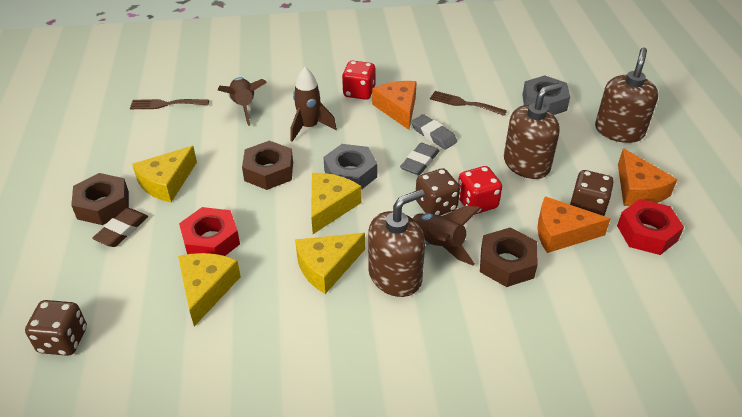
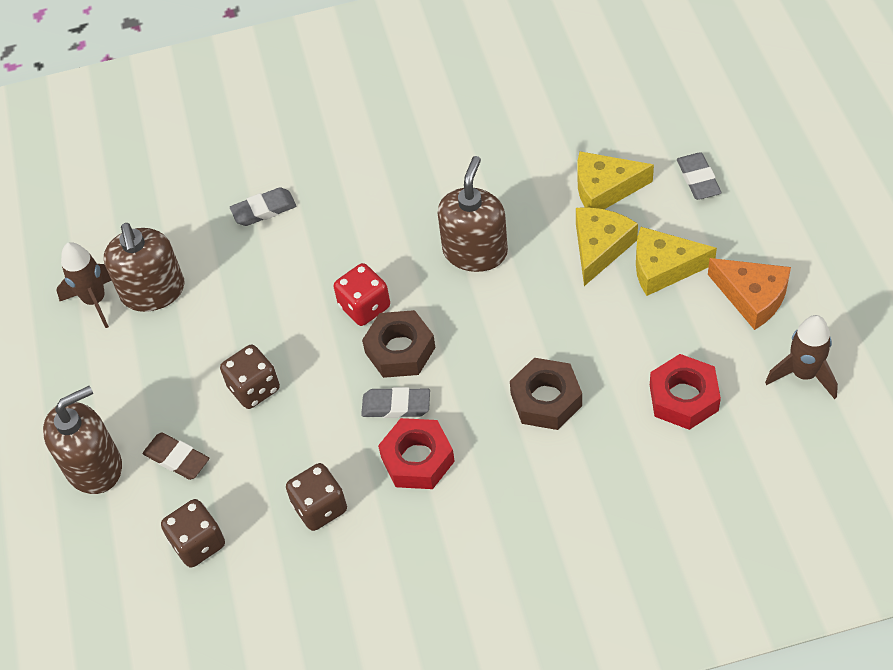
brown fork: 2 -> 0
brown nut: 3 -> 2
brown rocket: 3 -> 2
grey eraser: 2 -> 3
grey nut: 2 -> 0
orange cheese: 3 -> 1
red dice: 2 -> 1
yellow cheese: 4 -> 3

